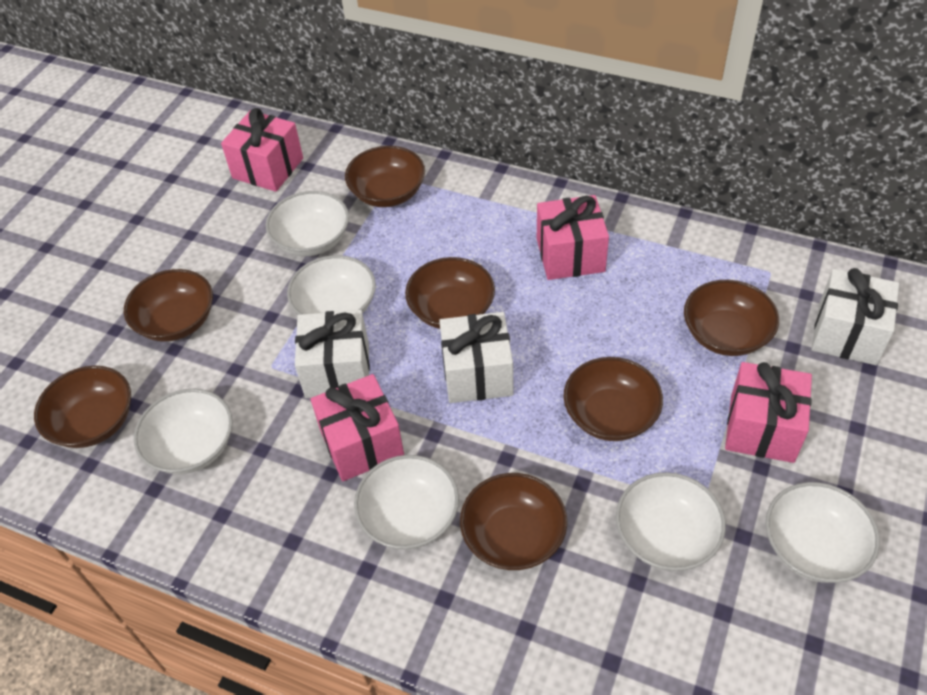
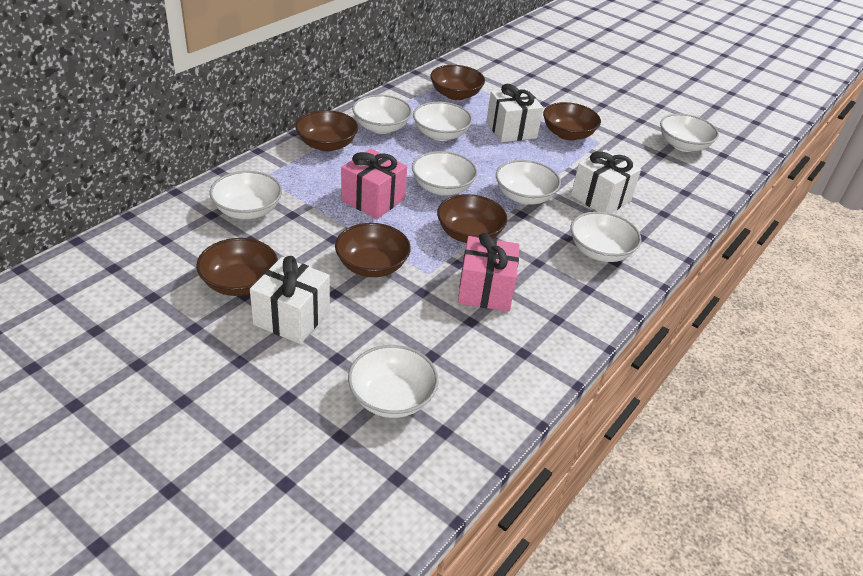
brown bowl: 7 -> 6
pink gift: 4 -> 2
white bowl: 6 -> 8

